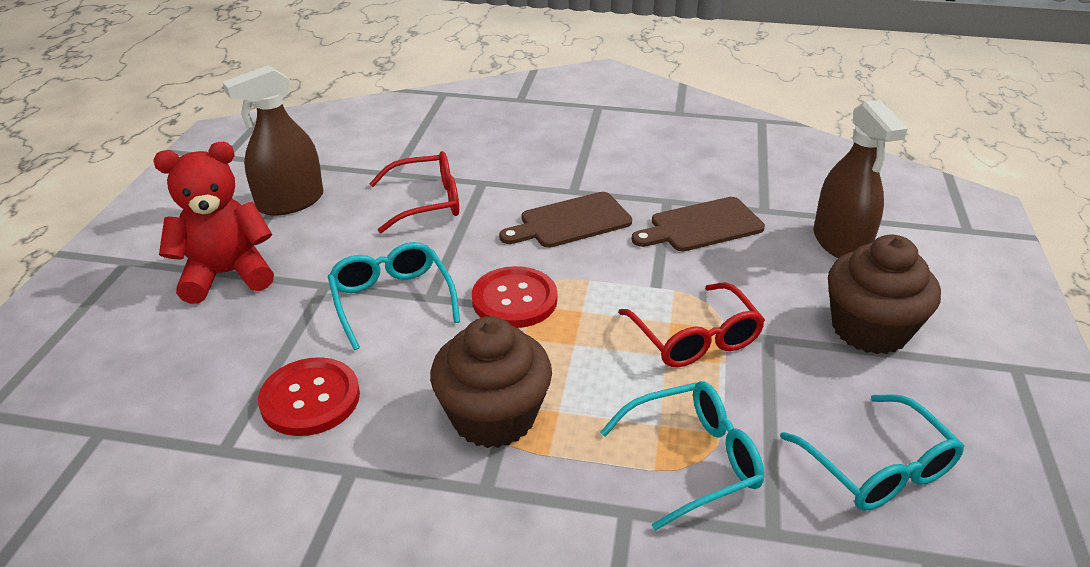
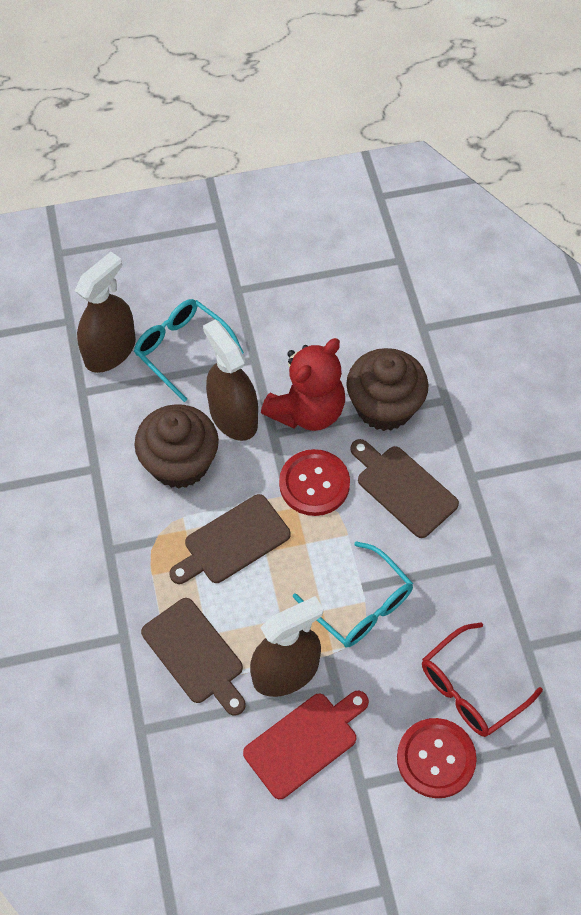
brown cutting board: 2 -> 3
brown spray bottle: 2 -> 3
red cutting board: 0 -> 1
red glasses: 2 -> 1
turquoise glasses: 3 -> 2

